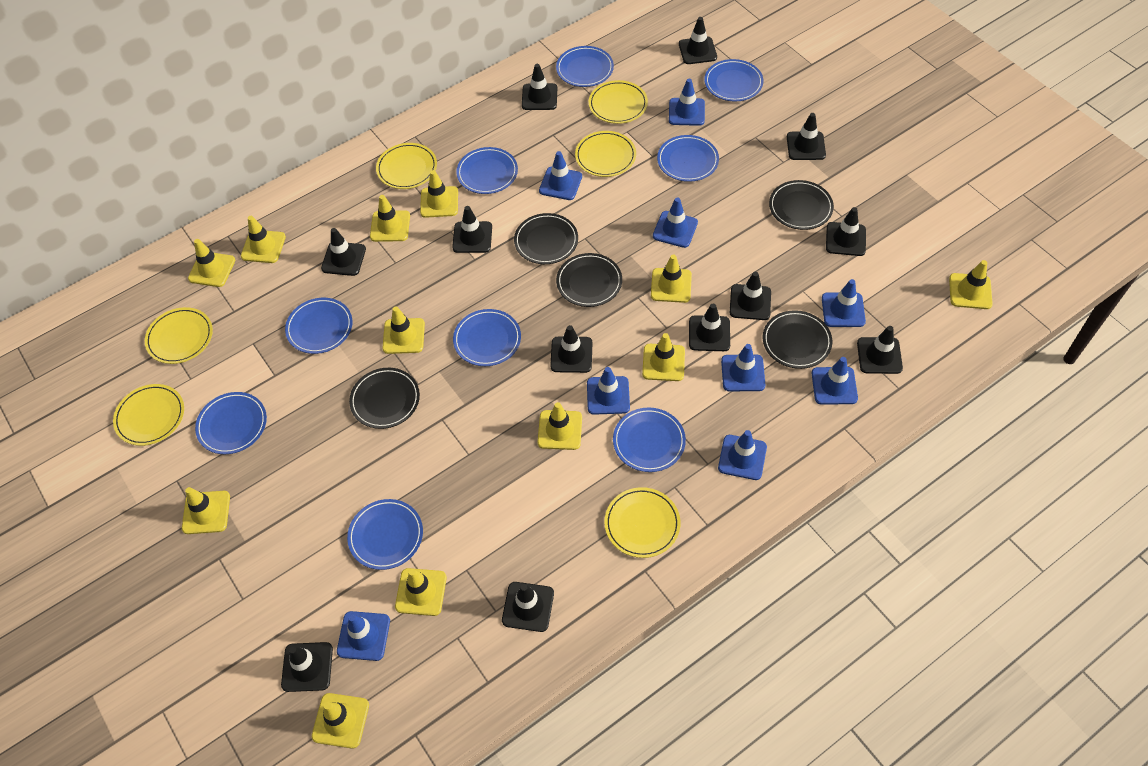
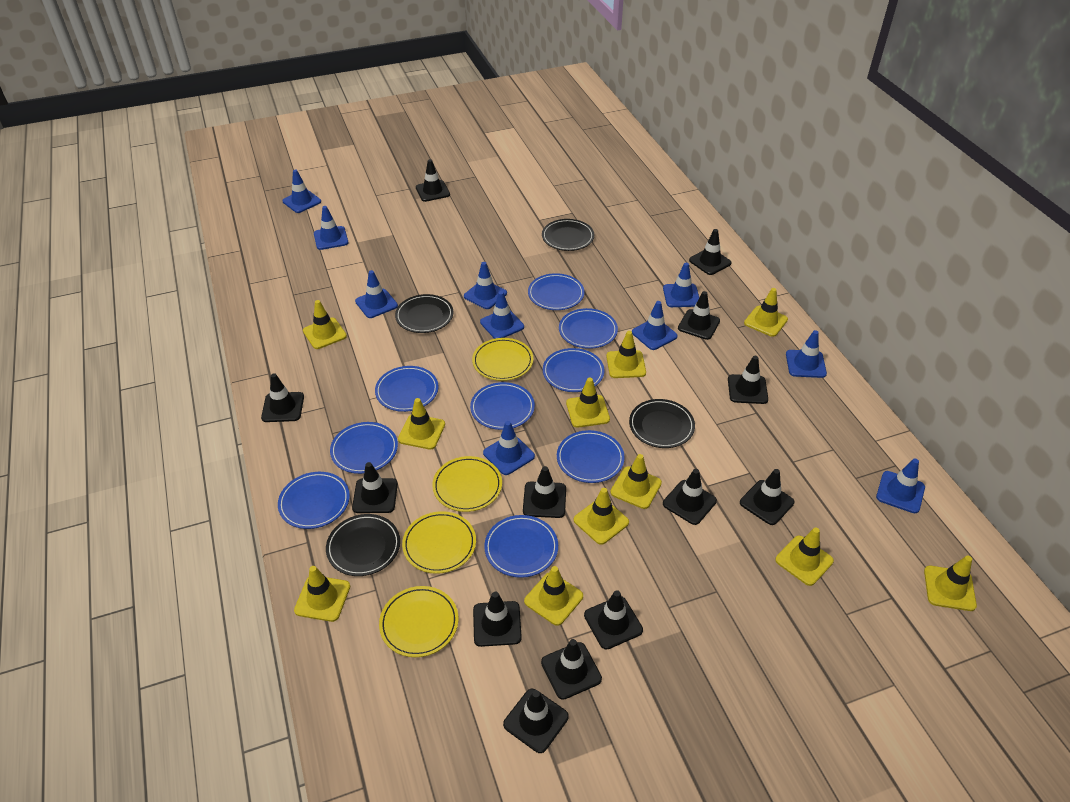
black plate: 5 -> 4
black traffic cone: 12 -> 13
blue traffic cone: 9 -> 10
yellow plate: 6 -> 4
yellow traffic cone: 12 -> 11

